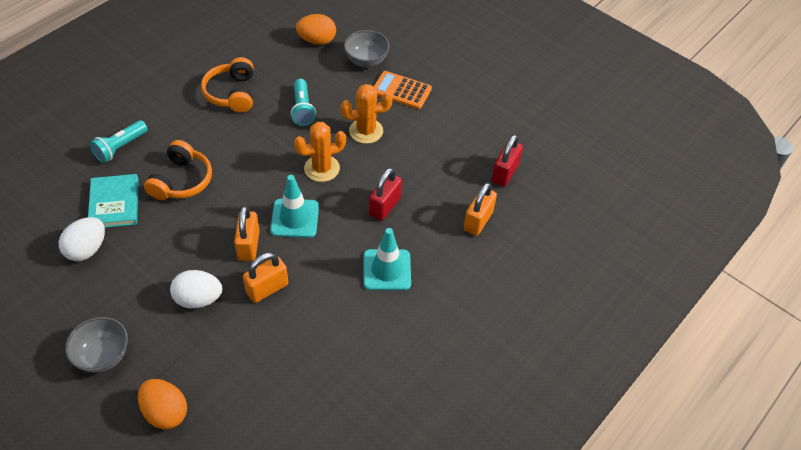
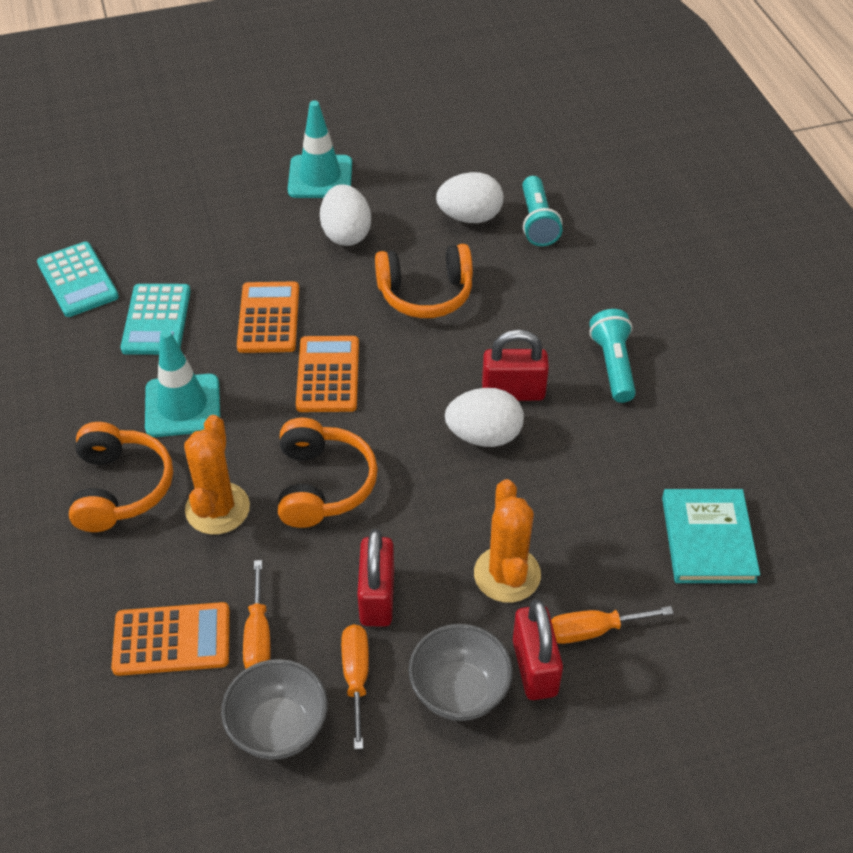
orange calculator: 1 -> 3
orange egg: 2 -> 0
orange headphones: 2 -> 3
orange padlock: 3 -> 0
orange screwdriver: 0 -> 3
red padlock: 2 -> 3
turquoise calculator: 0 -> 2
white egg: 2 -> 3

